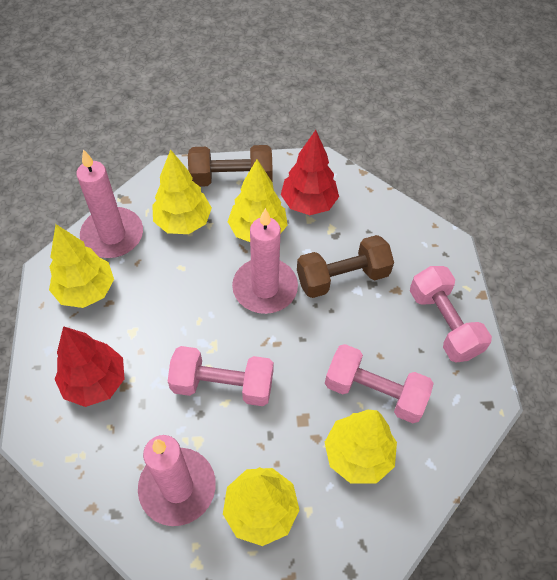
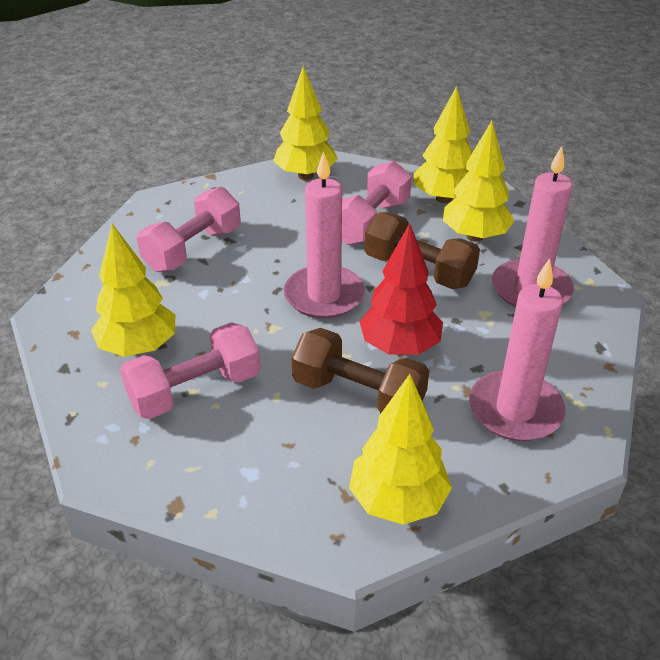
red tree: 2 -> 1

